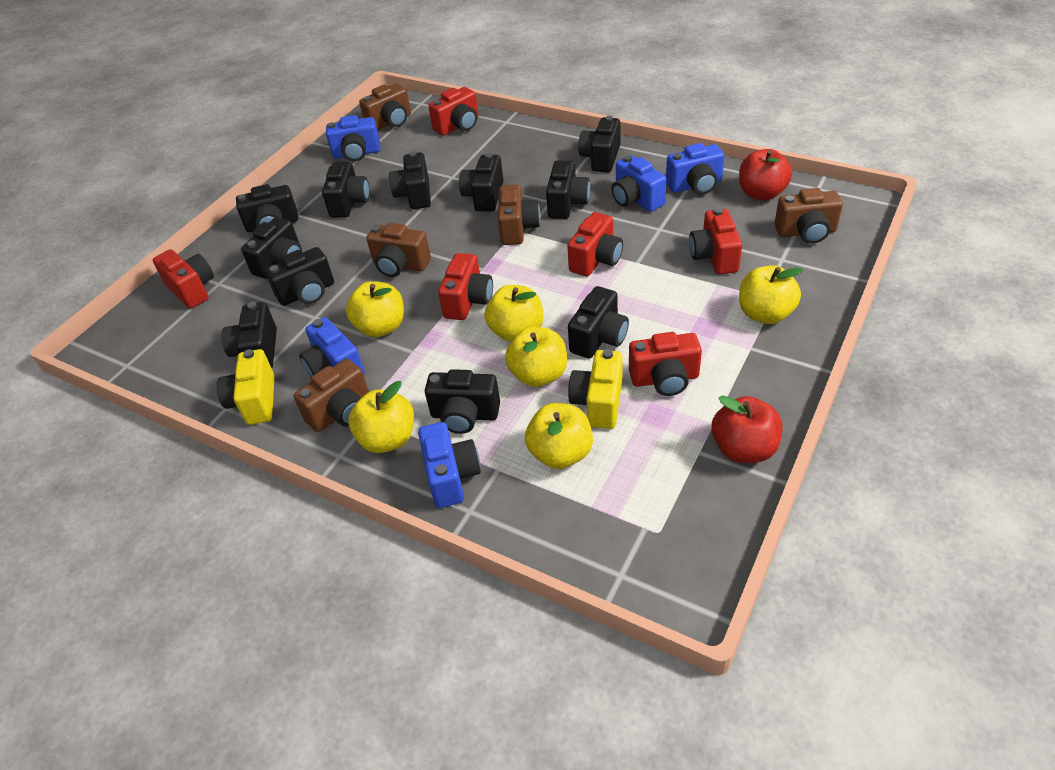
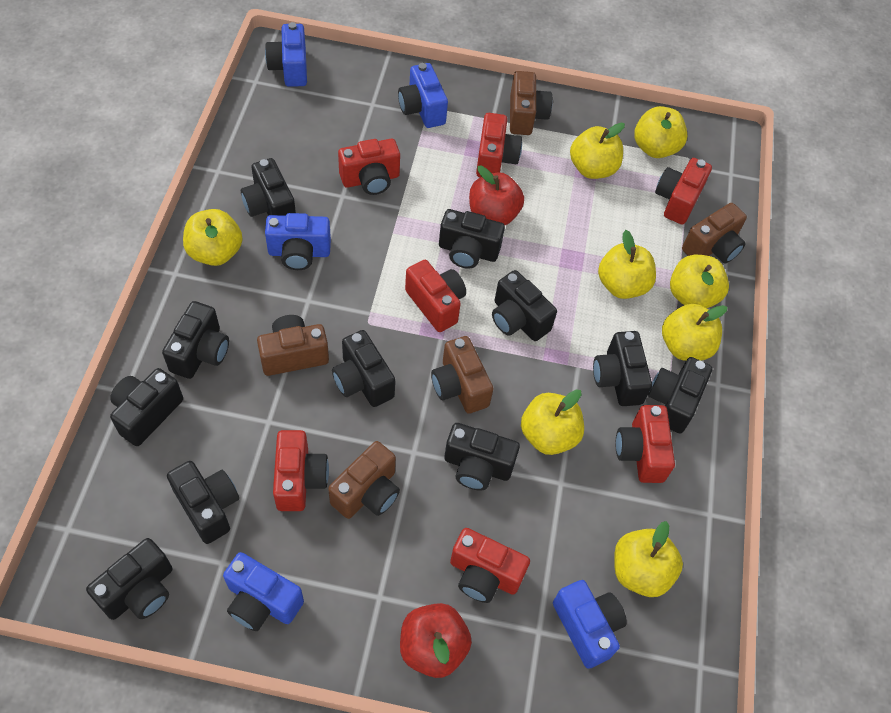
red camera: 6 -> 7
yellow apple: 6 -> 8
yellow camera: 2 -> 0

